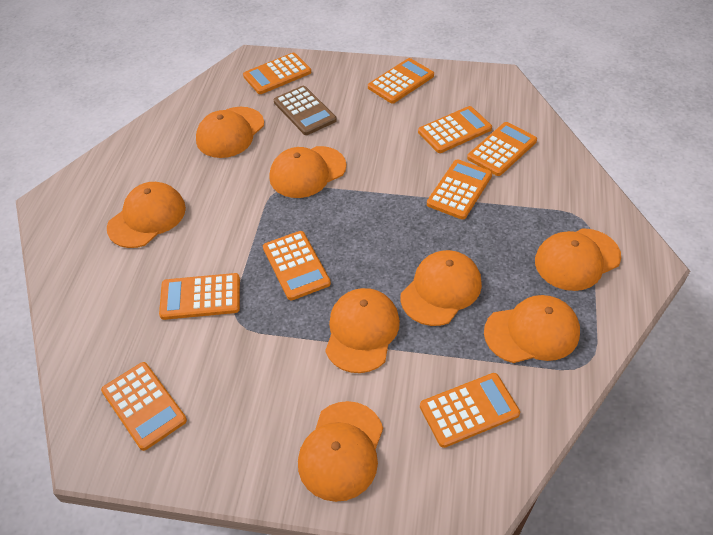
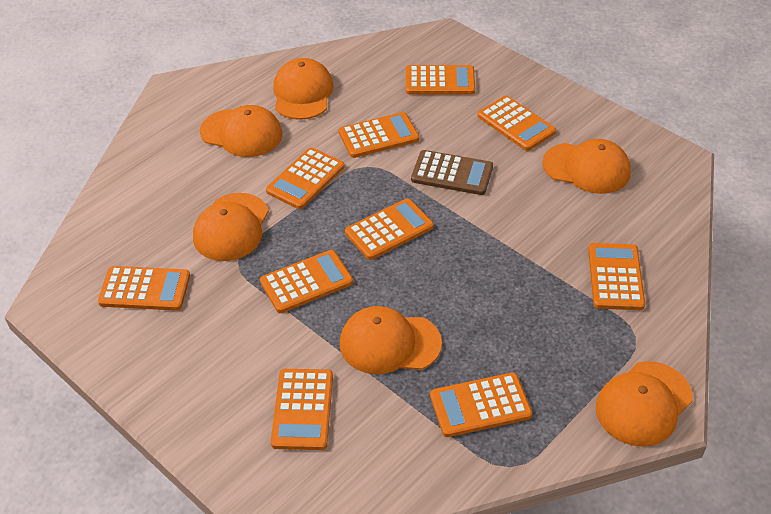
orange calculator: 9 -> 10
orange cap: 8 -> 6

